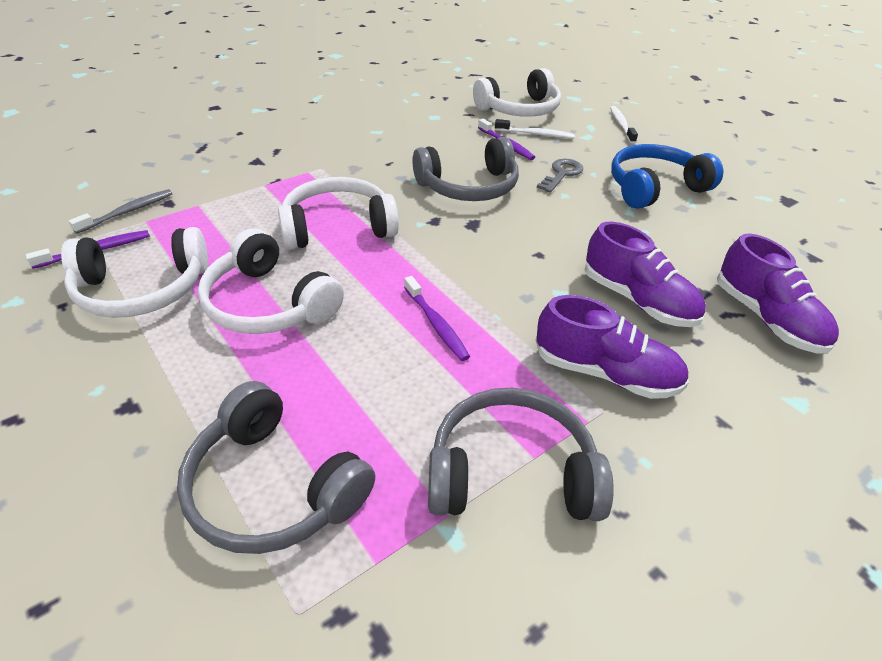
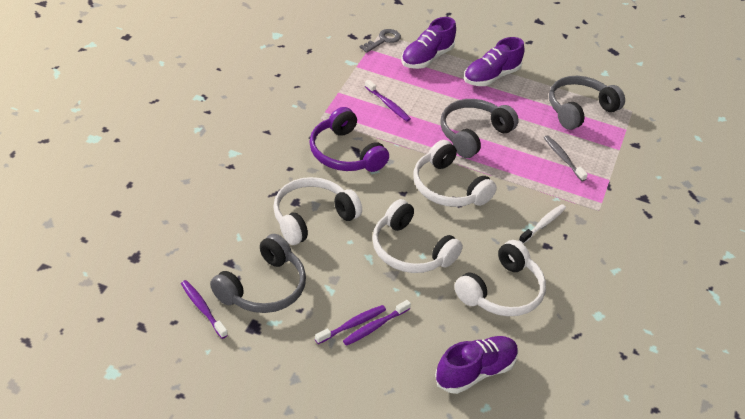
blue headphones: 1 -> 0
purple headphones: 0 -> 1
purple toothbrush: 3 -> 4
white toothbrush: 2 -> 1

